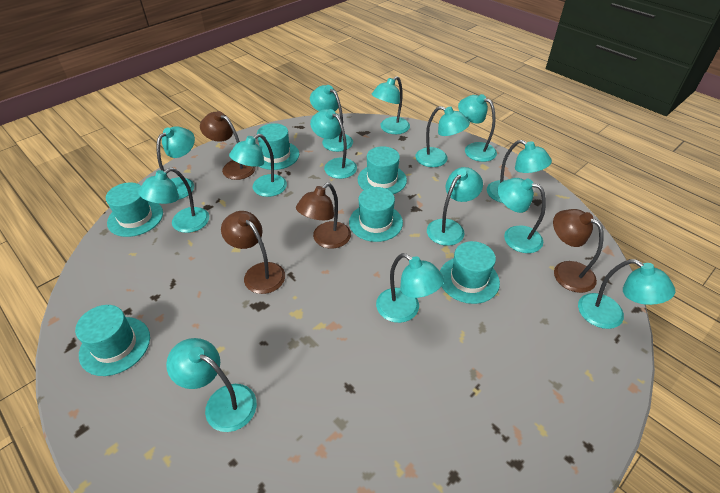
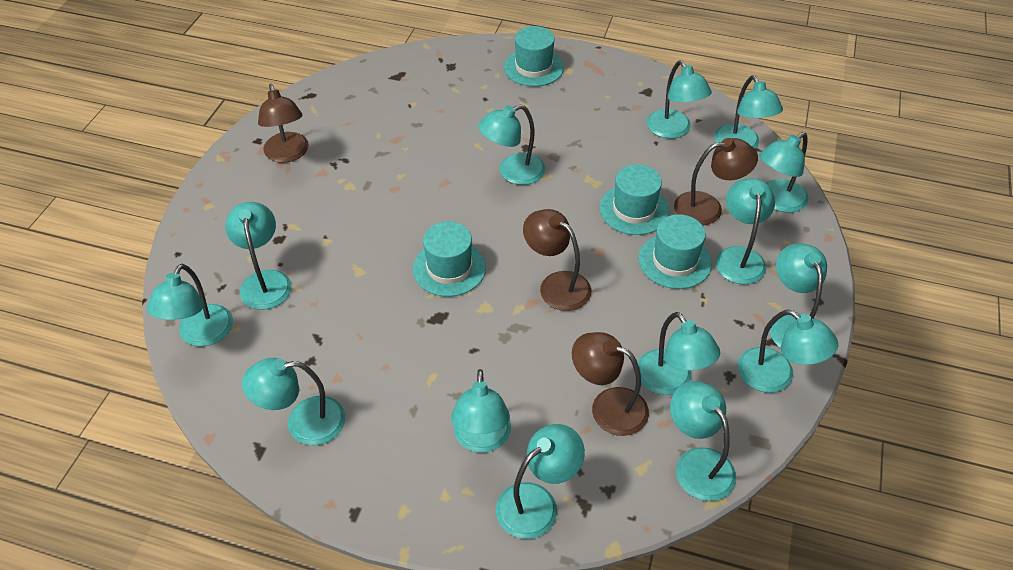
turquoise hat: 6 -> 4

